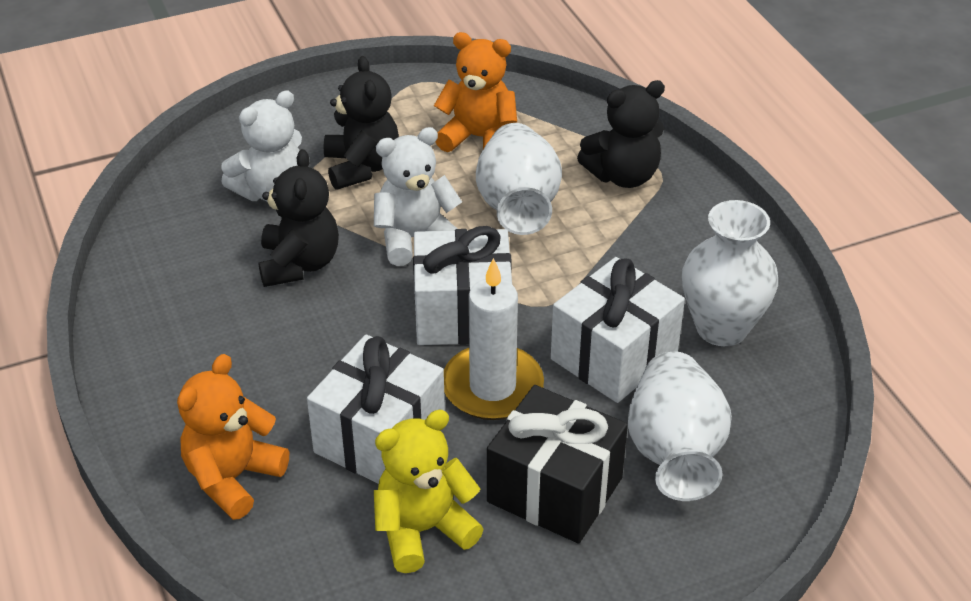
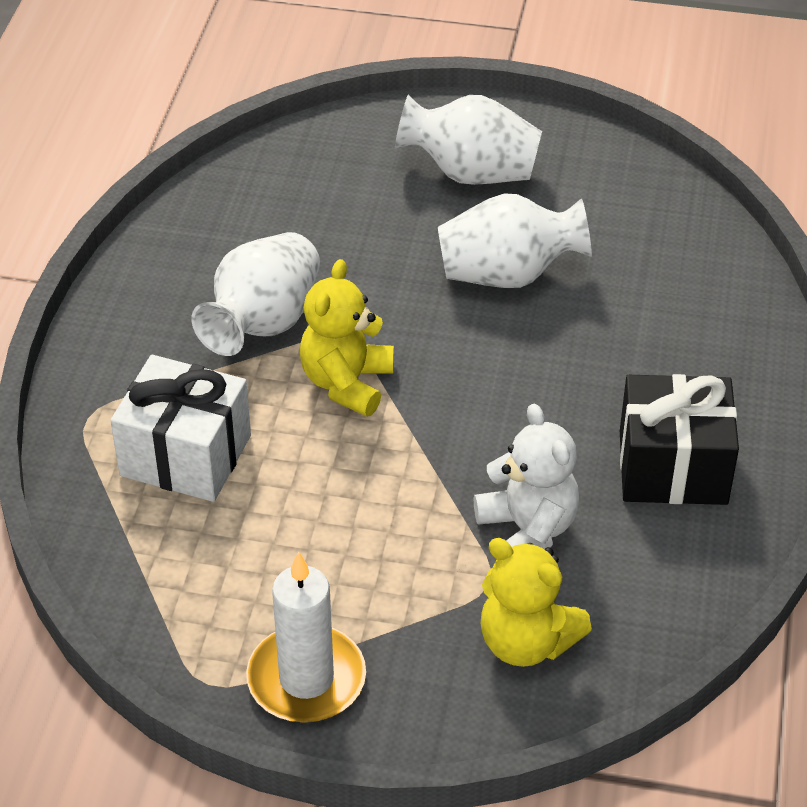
black teddy bear: 3 -> 0
orange teddy bear: 2 -> 0
white gift: 3 -> 1
white teddy bear: 2 -> 1
yellow teddy bear: 1 -> 2

